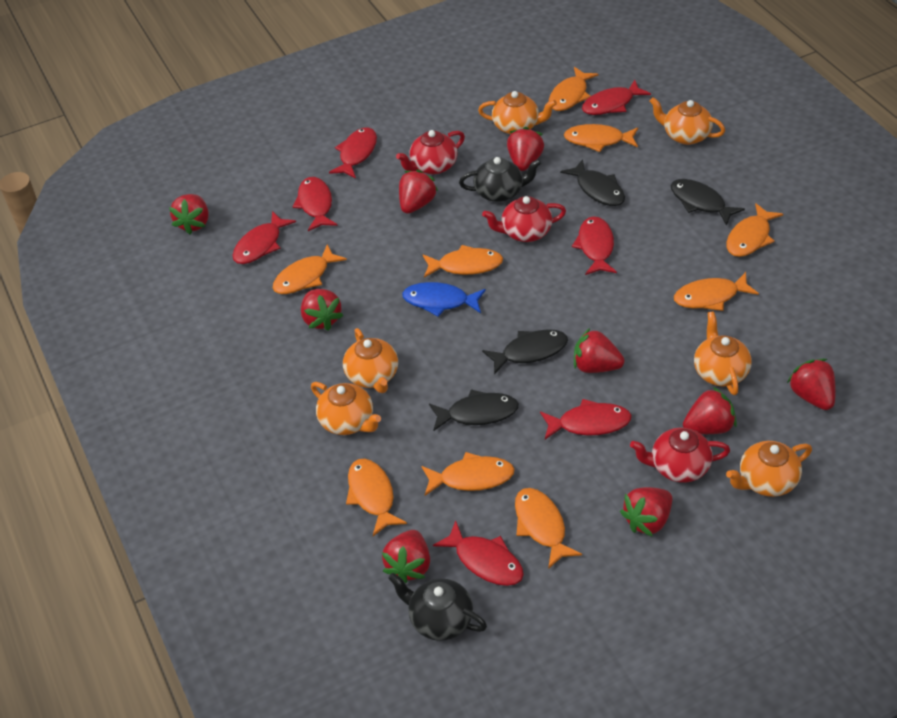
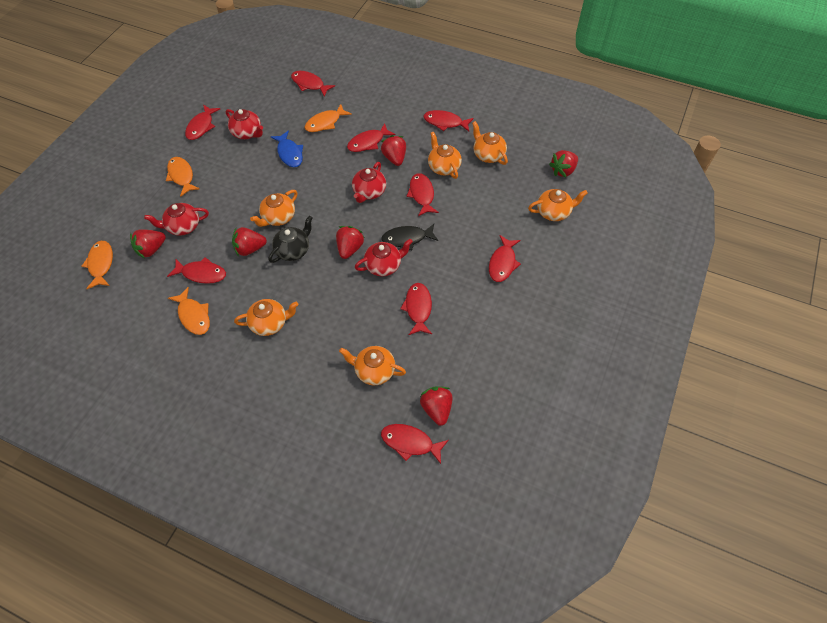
black fish: 4 -> 1
black teapot: 2 -> 1
orange fish: 9 -> 4
red fish: 7 -> 9
red strawberry: 9 -> 6
red teapot: 3 -> 4

